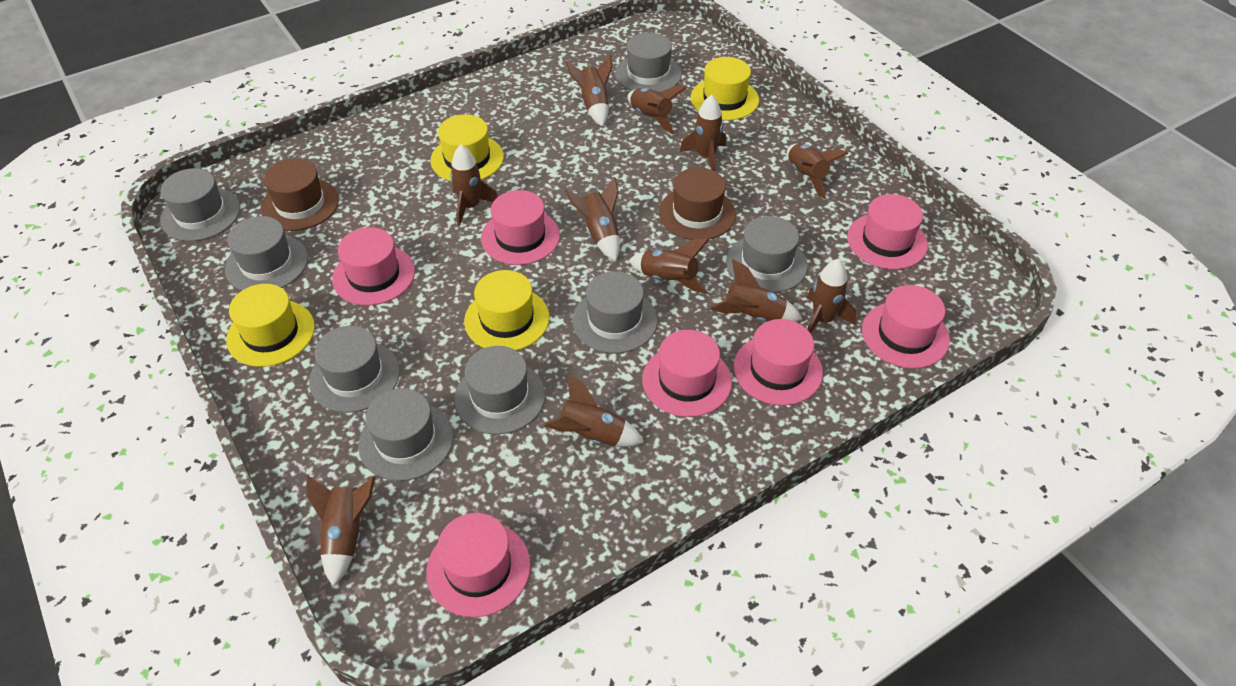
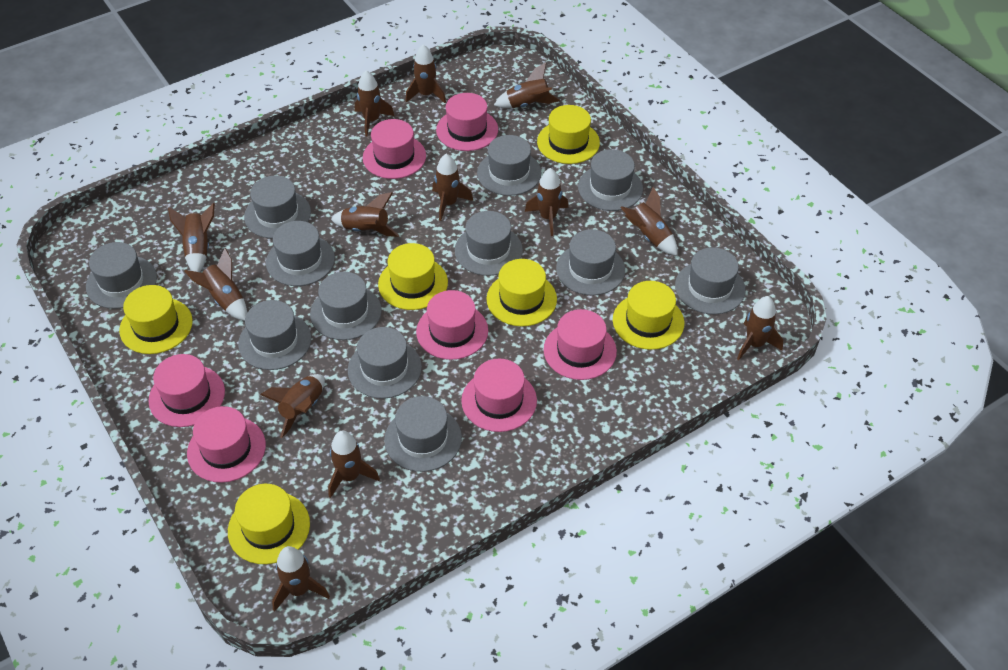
brown hat: 2 -> 0
brown rocket: 11 -> 13
grey hat: 8 -> 12
yellow hat: 4 -> 6

